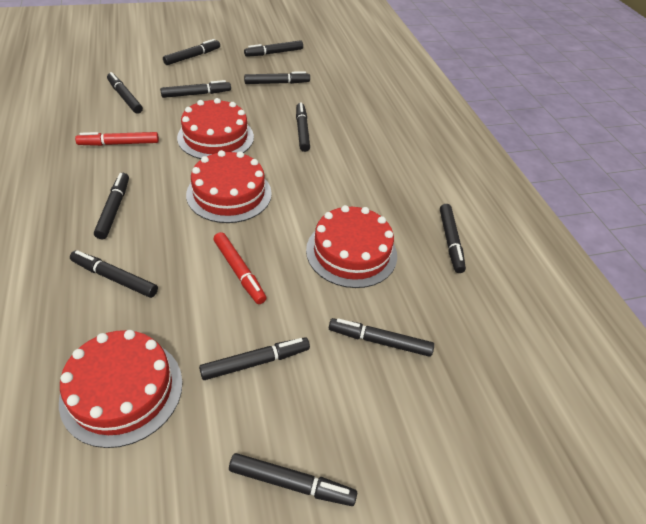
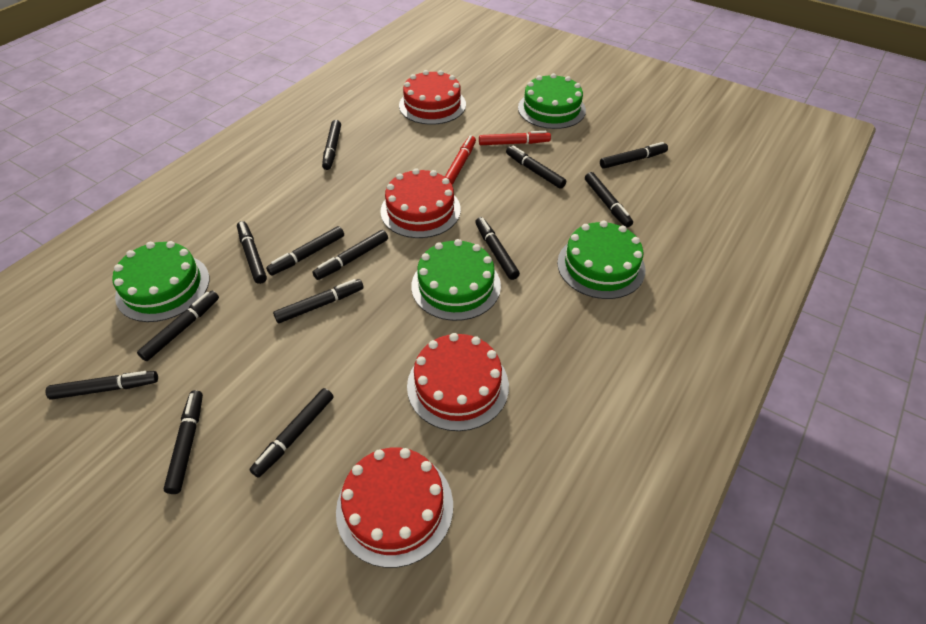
black marker: 12 -> 13
green cake: 0 -> 4

